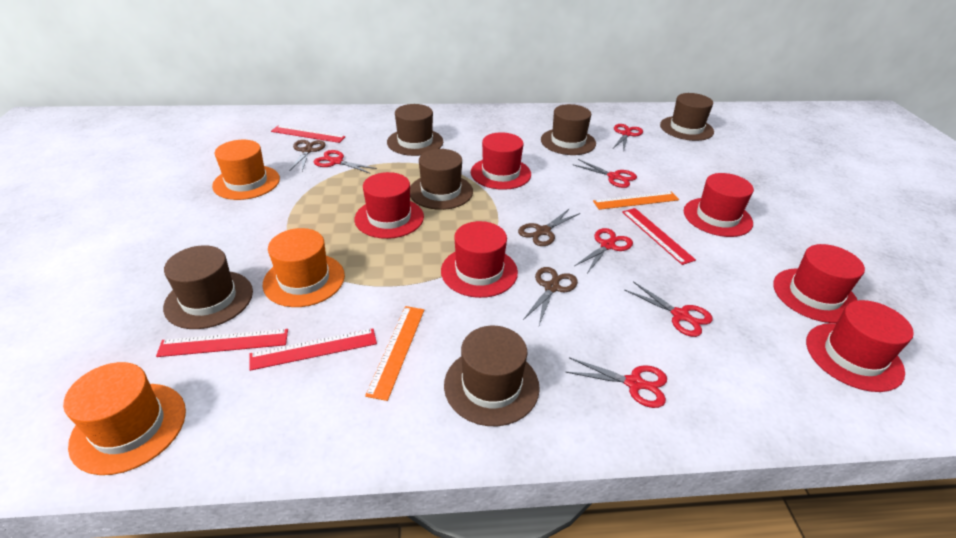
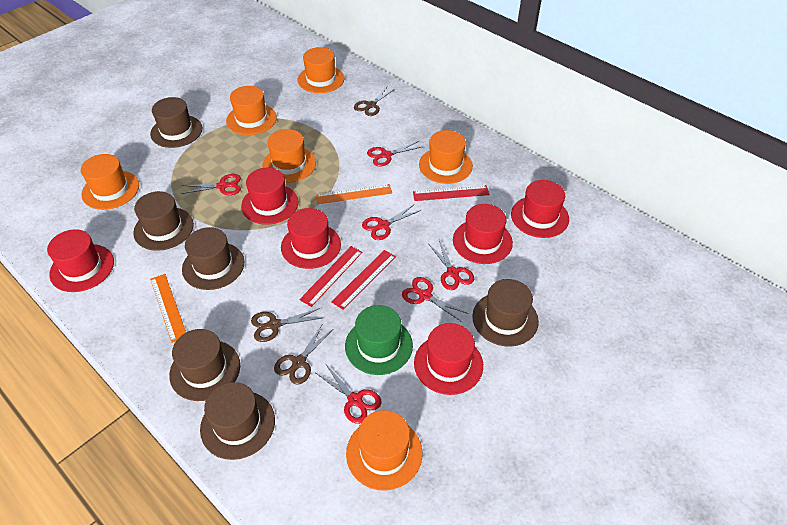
green hat: 0 -> 1
orange hat: 3 -> 6
red ruler: 4 -> 3

